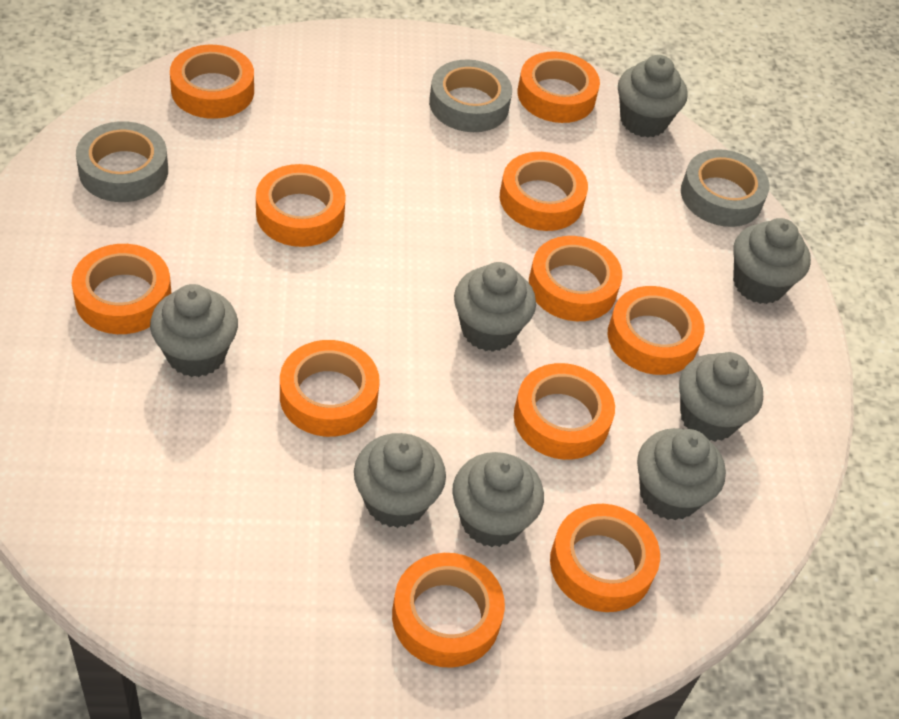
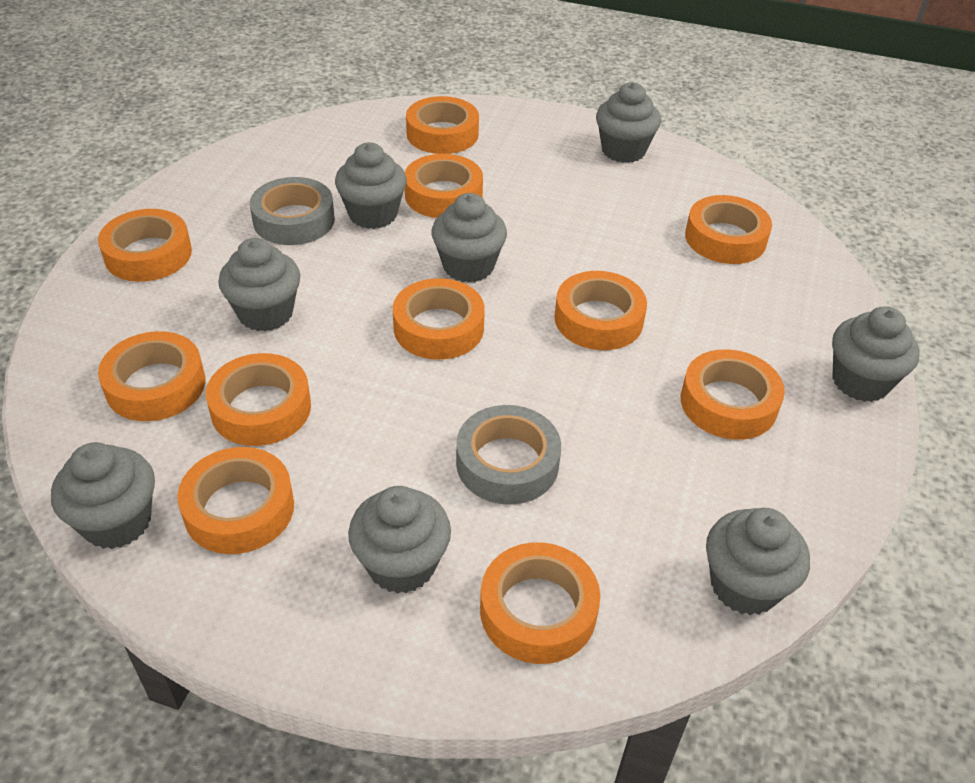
grey tape: 3 -> 2

